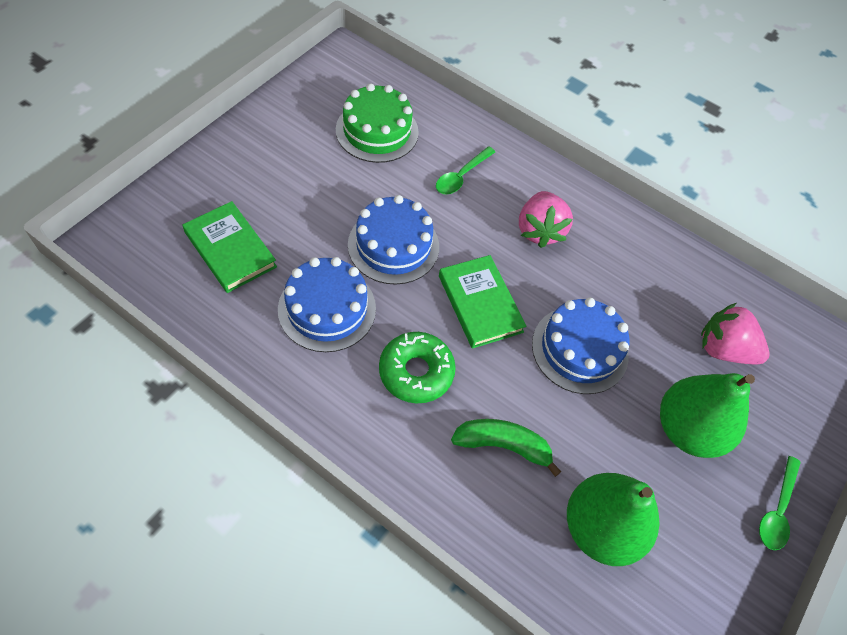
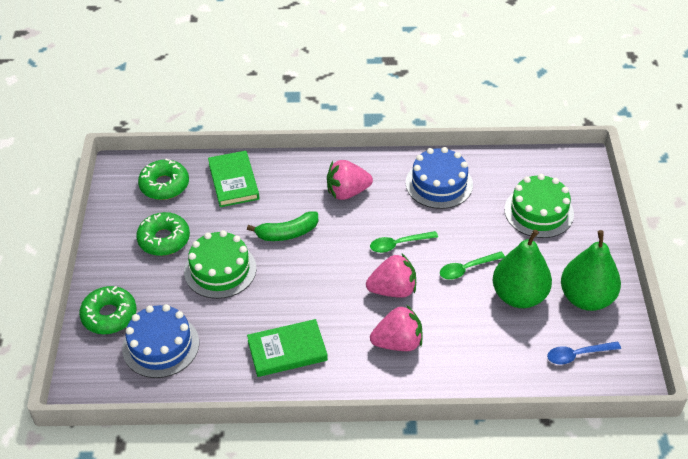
blue cake: 3 -> 2
blue spoon: 0 -> 1
green cake: 1 -> 2
green donut: 1 -> 3
pink strawberry: 2 -> 3

